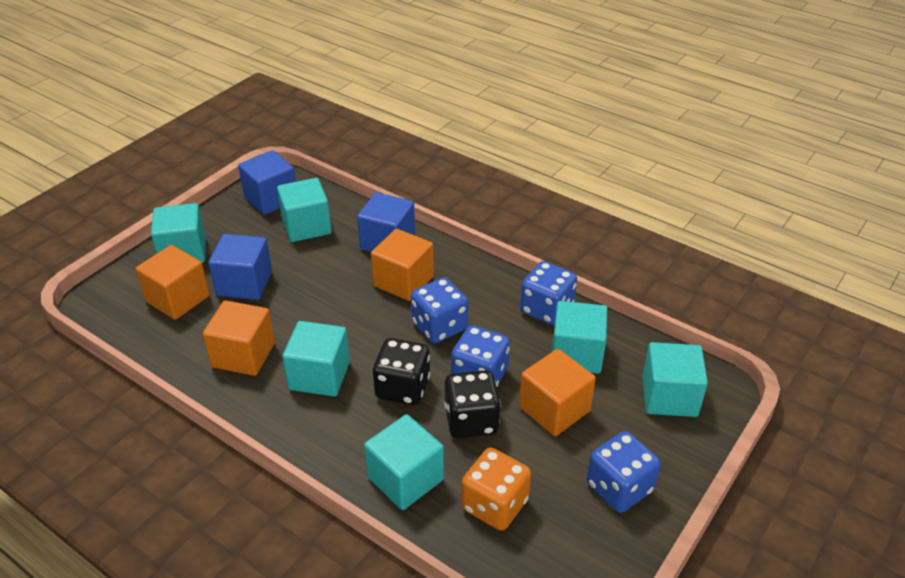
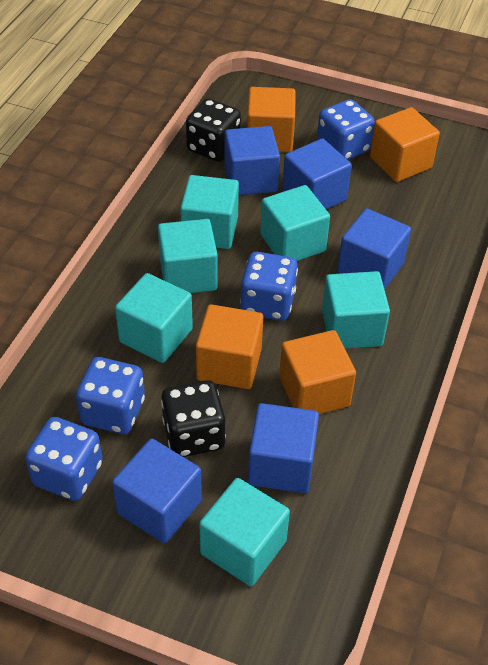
blue cube: 3 -> 5
orange dice: 1 -> 0

